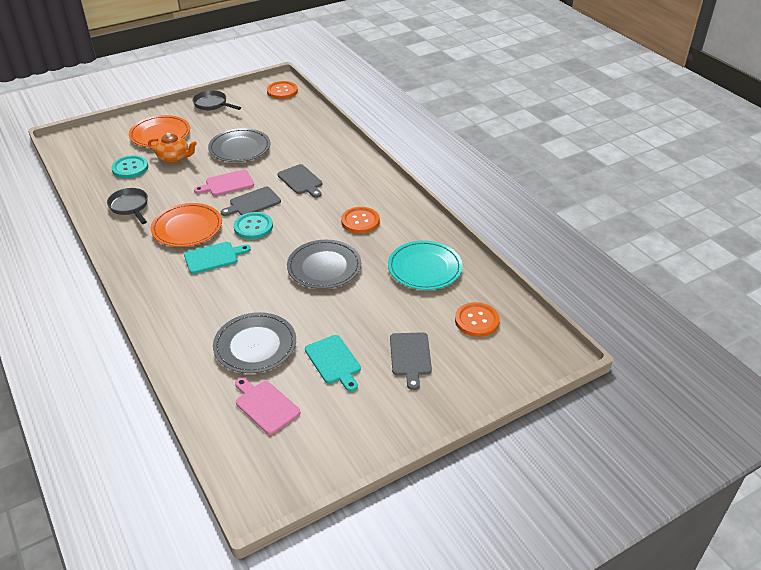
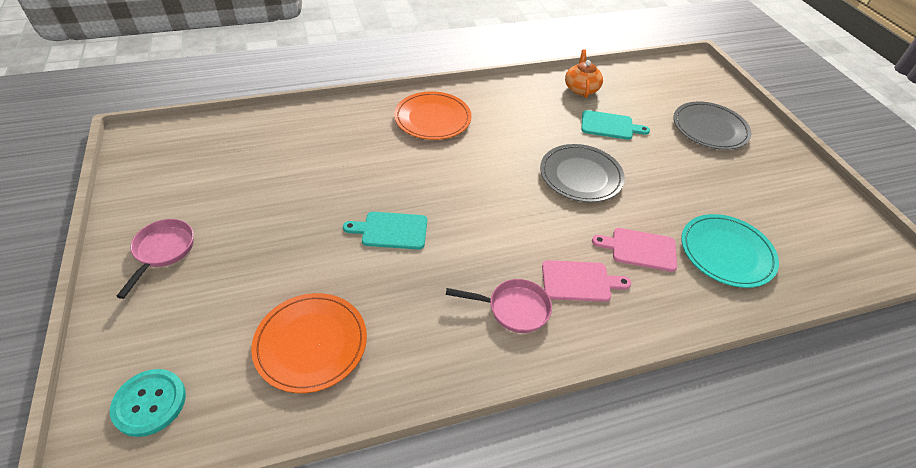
grey cutting board: 3 -> 0
grey pan: 2 -> 0
grey plate: 3 -> 2
orange button: 3 -> 0
pink pan: 0 -> 2
turquoise button: 2 -> 1

